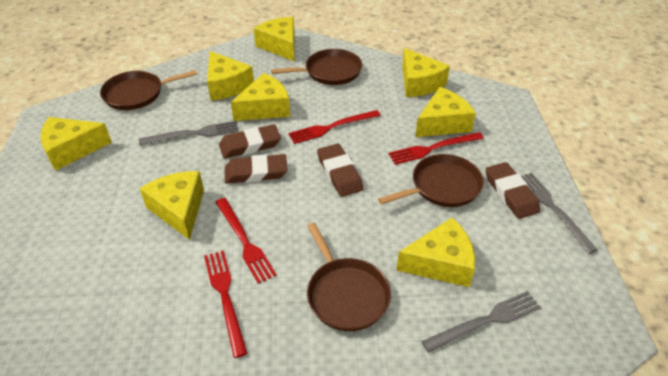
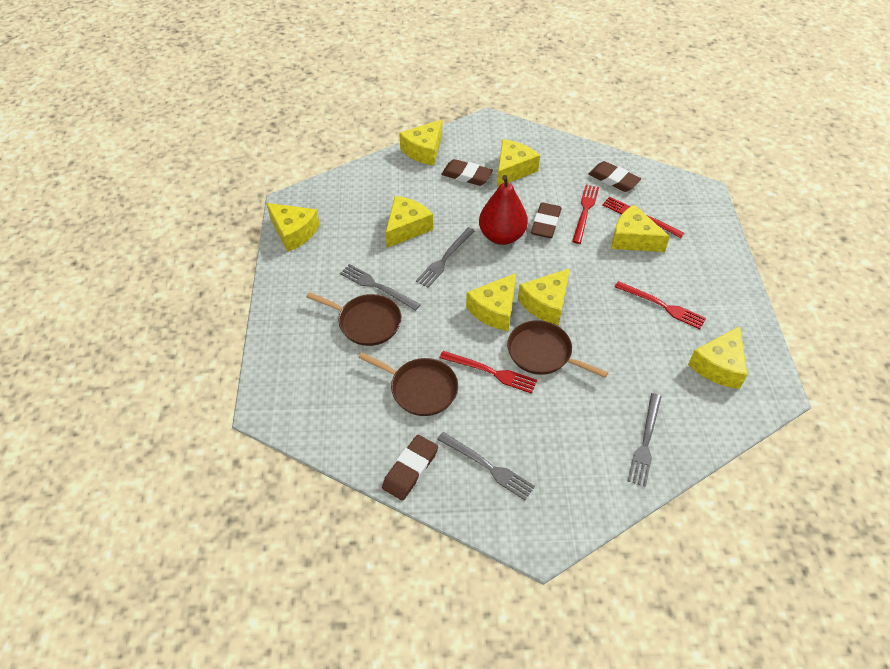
brown pan: 4 -> 3
grey fork: 3 -> 4
red pear: 0 -> 1

